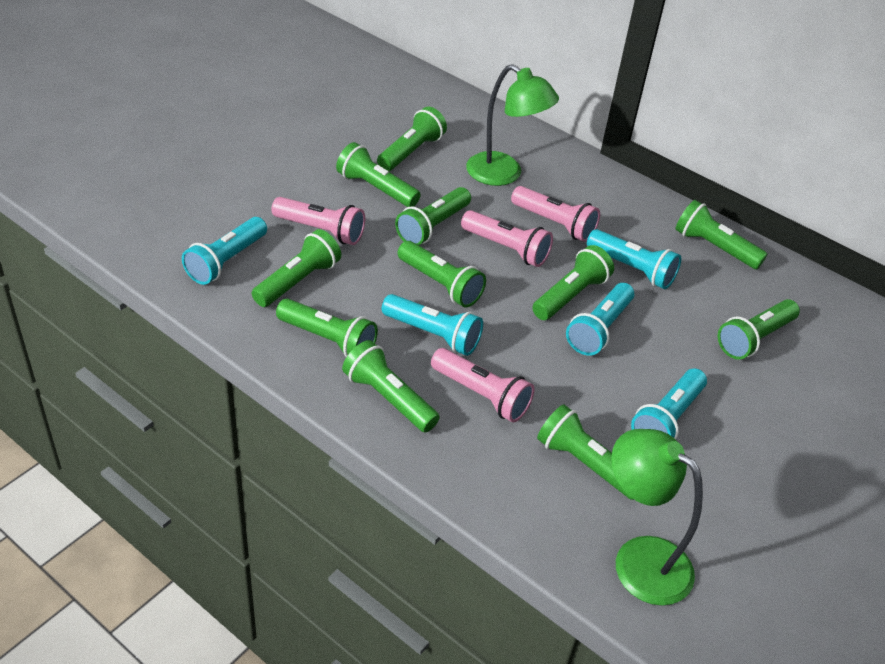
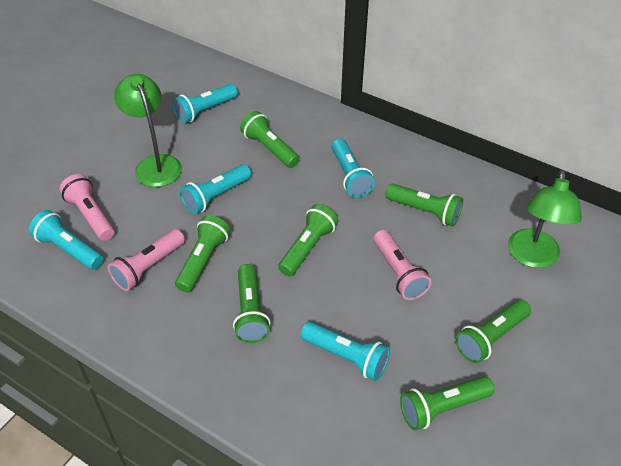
green flashlight: 11 -> 7
pink flashlight: 4 -> 3

